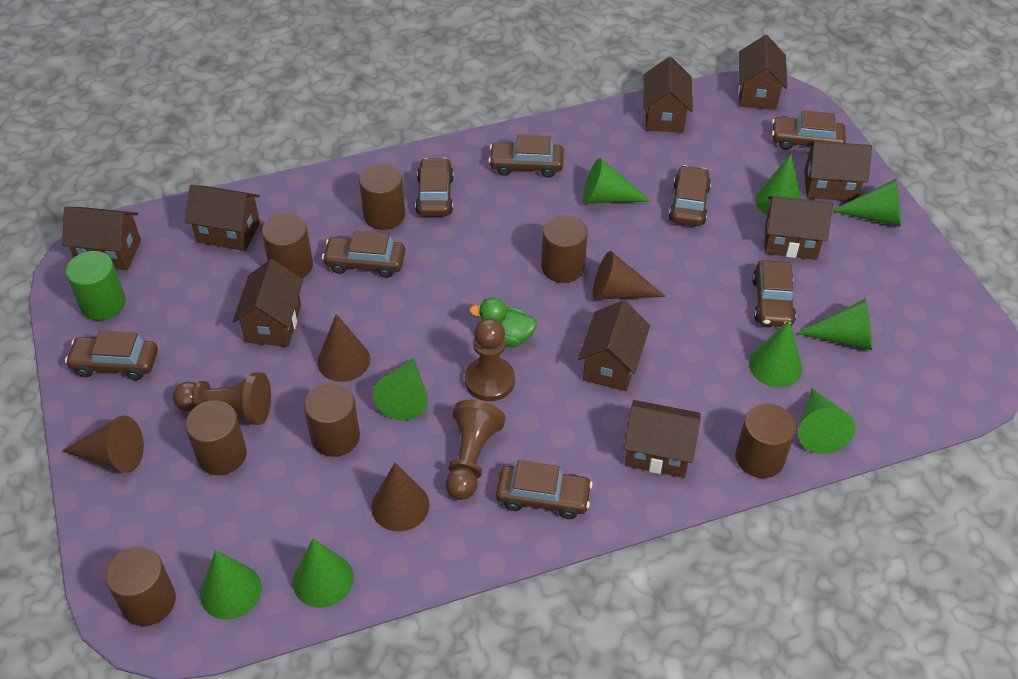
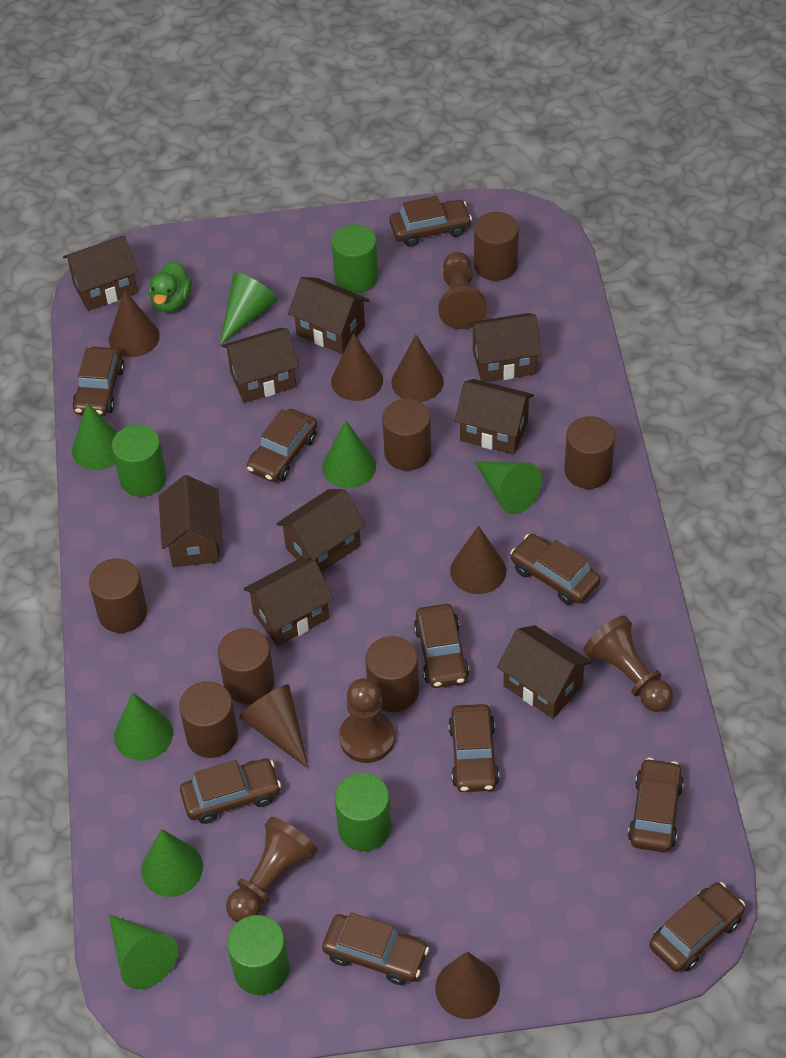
brown car: 8 -> 10
brown cone: 4 -> 6
brown pawn: 3 -> 4
green cone: 9 -> 7
green cylinder: 1 -> 4

